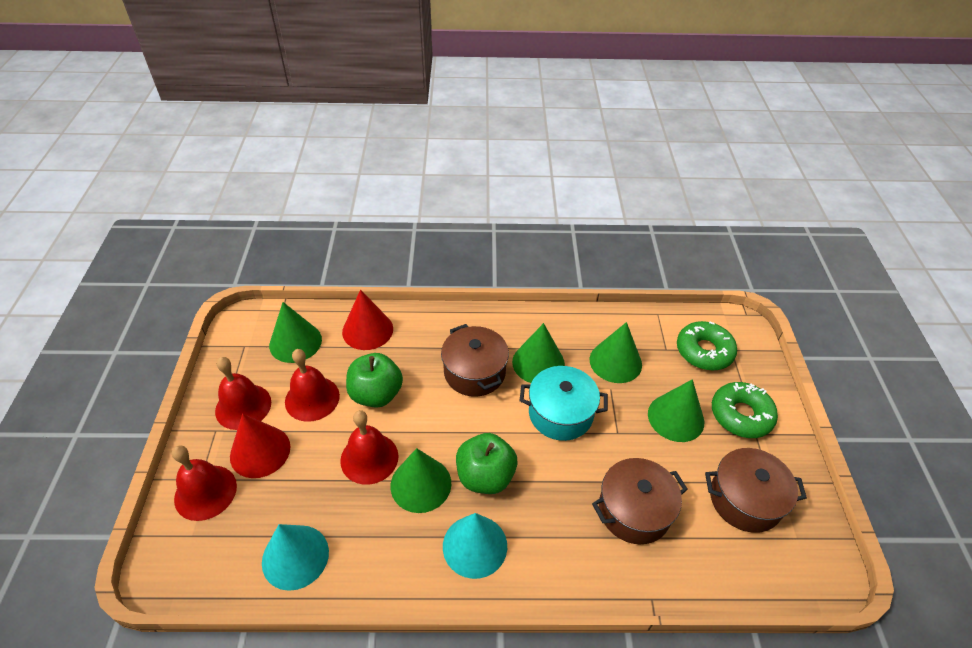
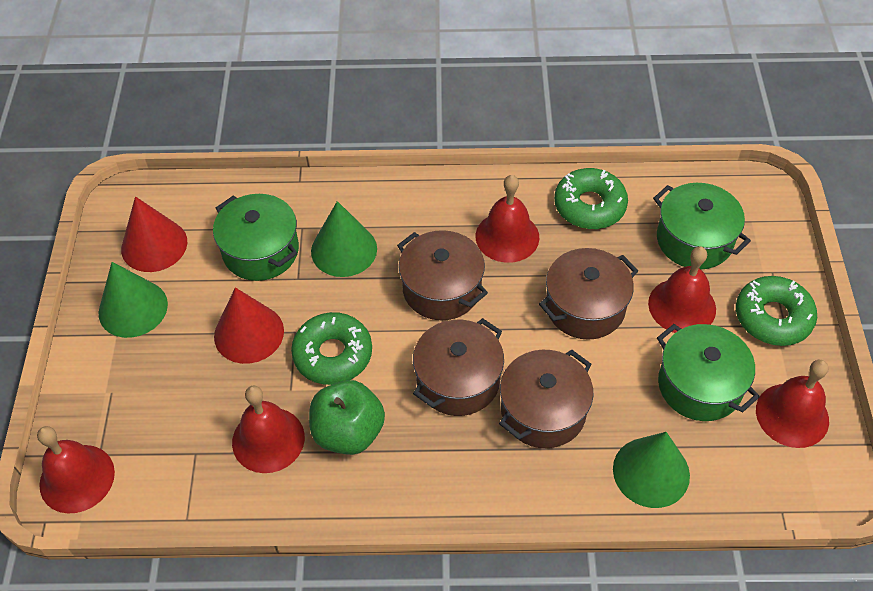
brown pot: 3 -> 4
green apple: 2 -> 1
green cone: 5 -> 3
green donut: 2 -> 3
green pot: 0 -> 3
red bell: 4 -> 5
turquoise cone: 2 -> 0
turquoise pot: 1 -> 0

